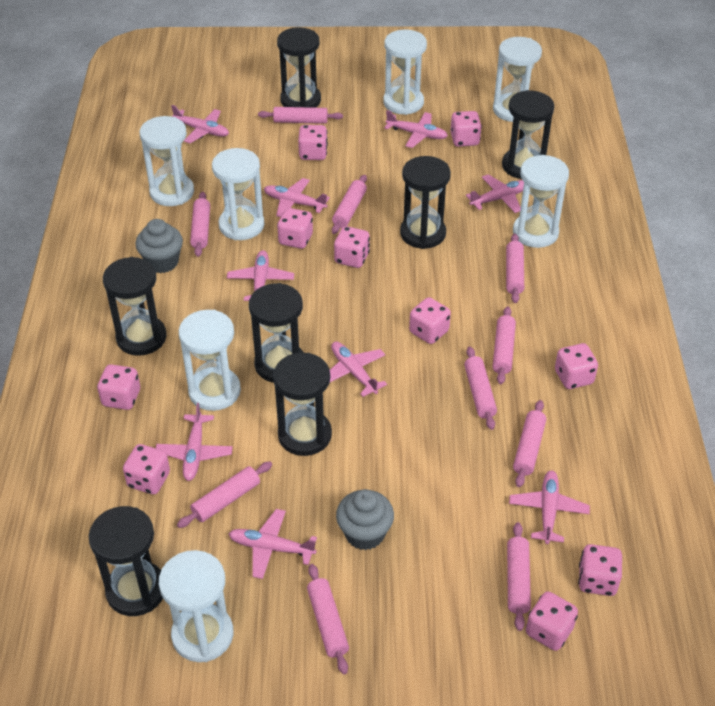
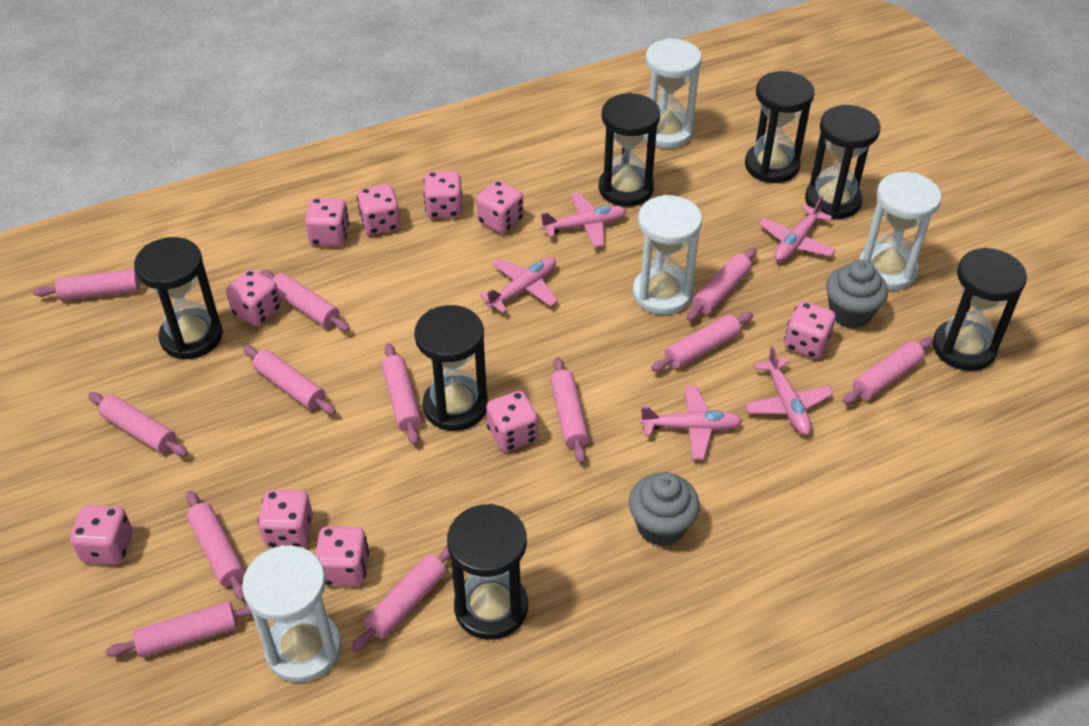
pink plane: 9 -> 5
pink rolling pin: 10 -> 12
white hourglass: 7 -> 4

